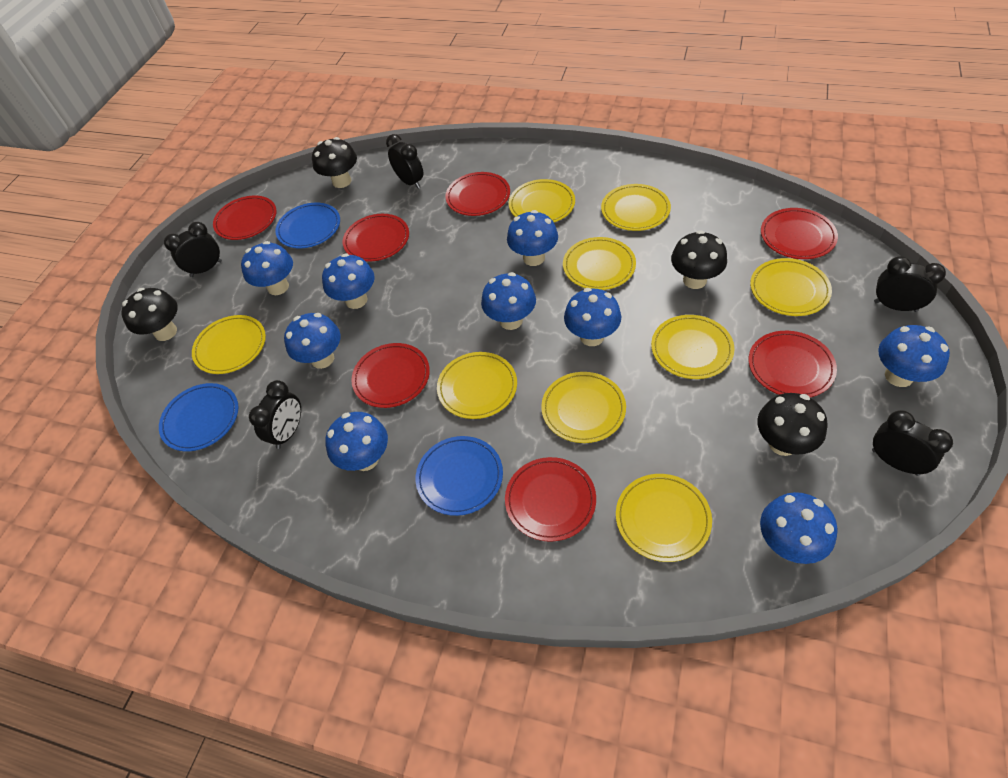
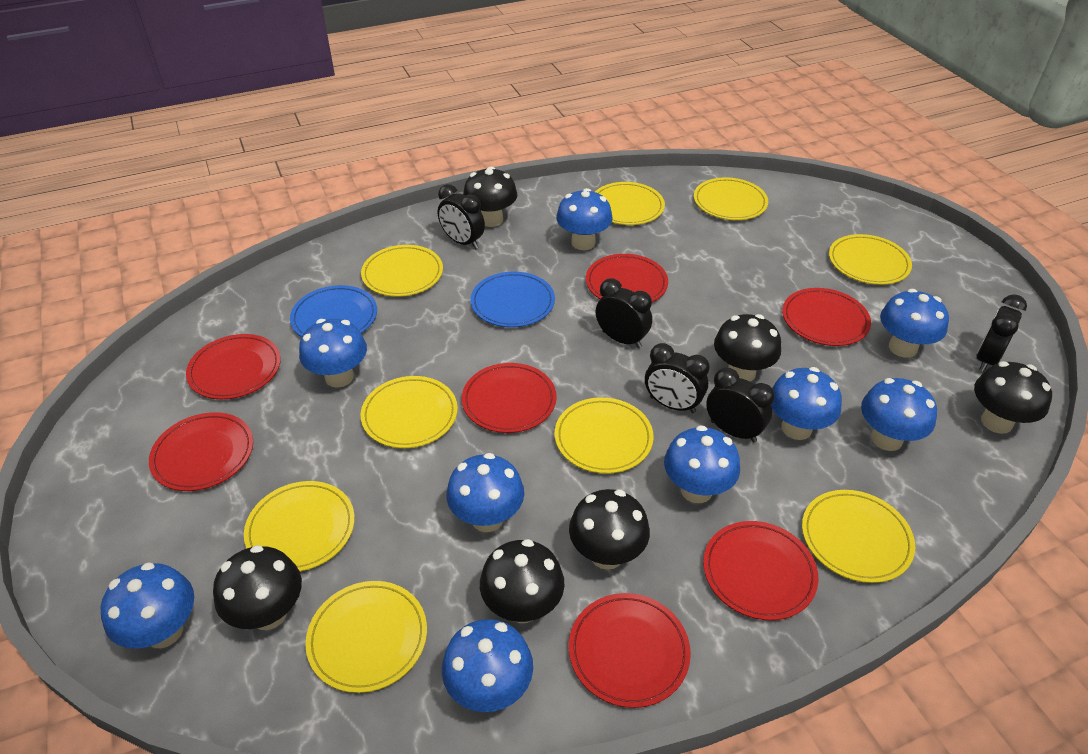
black mushroom: 4 -> 6
blue plate: 3 -> 2

